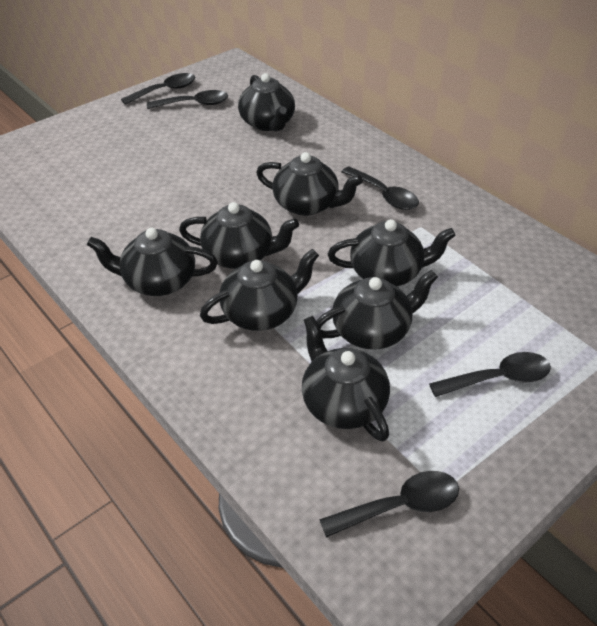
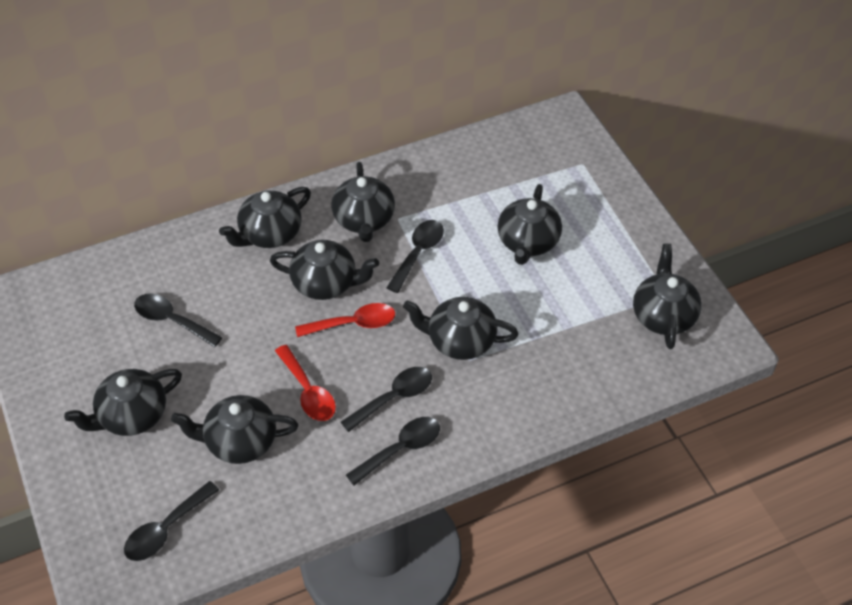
red spoon: 0 -> 2

